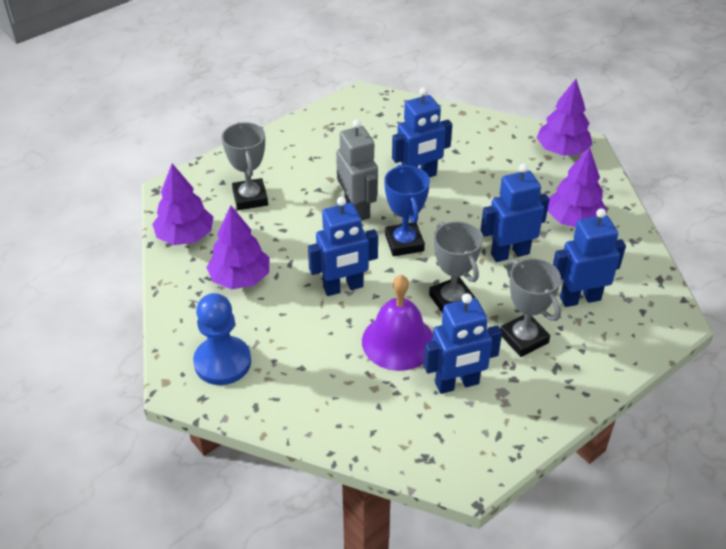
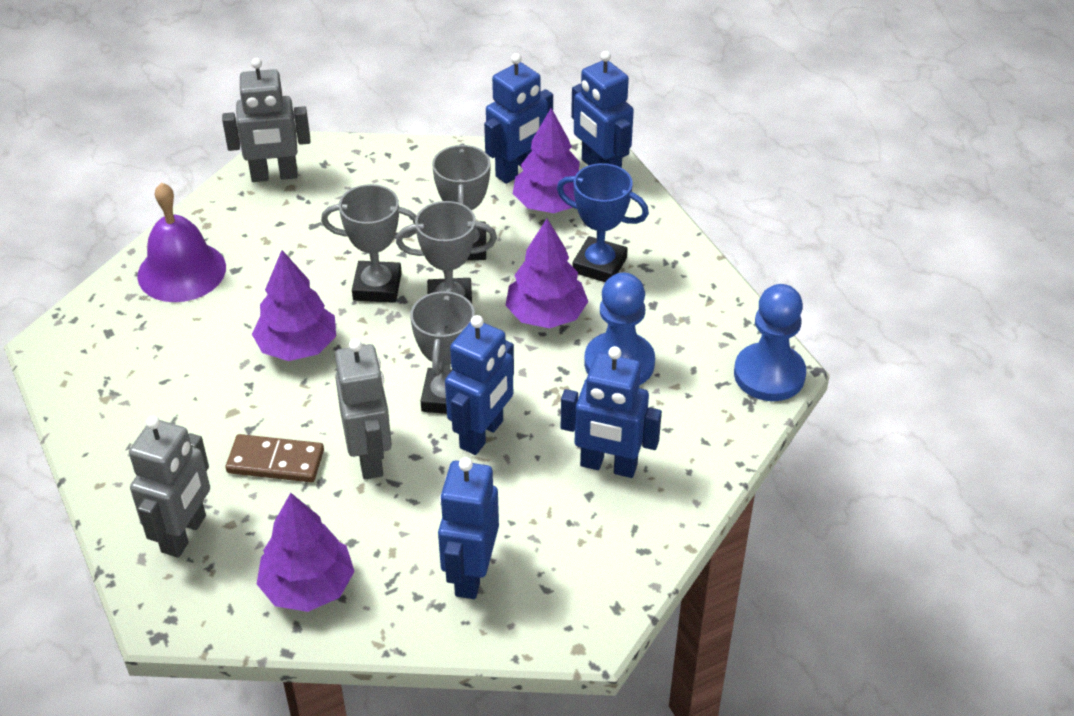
blue pawn: 1 -> 2
brown domino: 0 -> 1
grey robot: 1 -> 3
grey trophy: 3 -> 4

